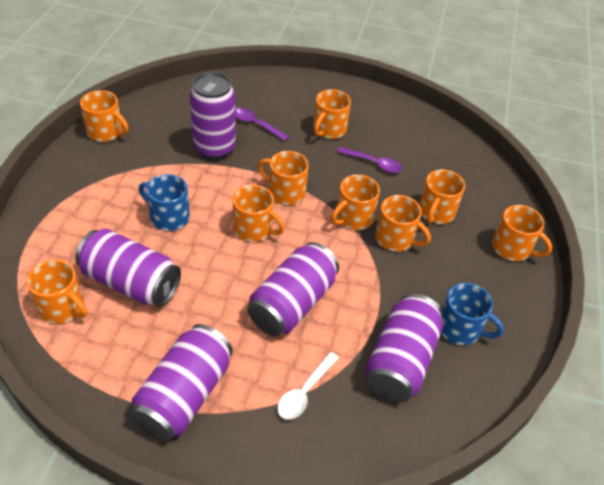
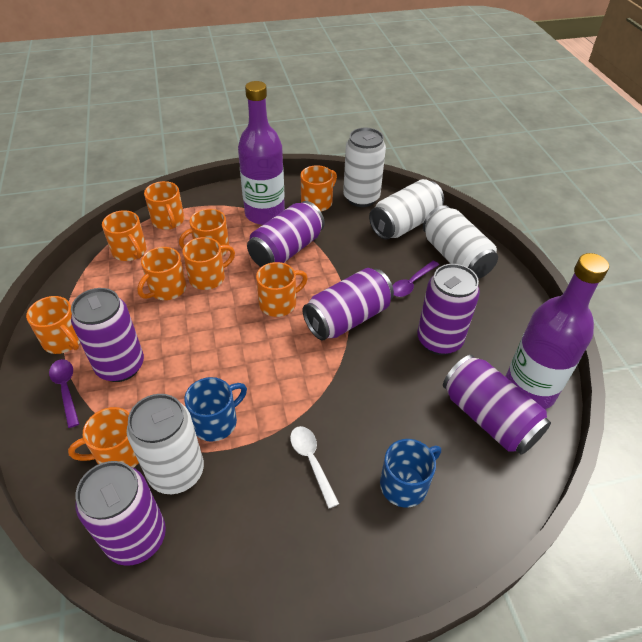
purple bottle: 0 -> 2
purple can: 5 -> 6
white can: 0 -> 4

